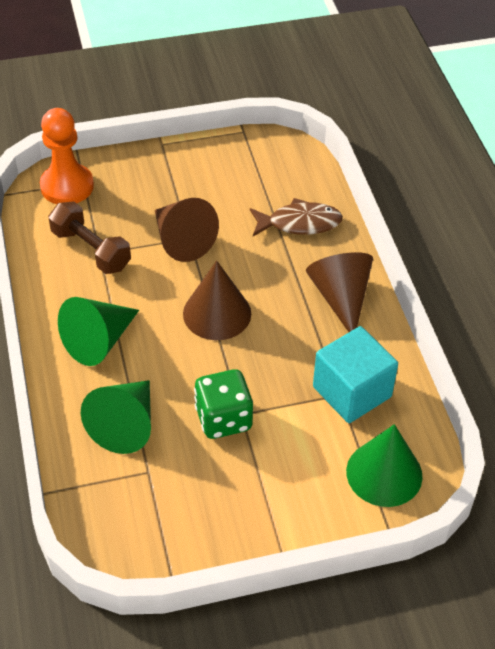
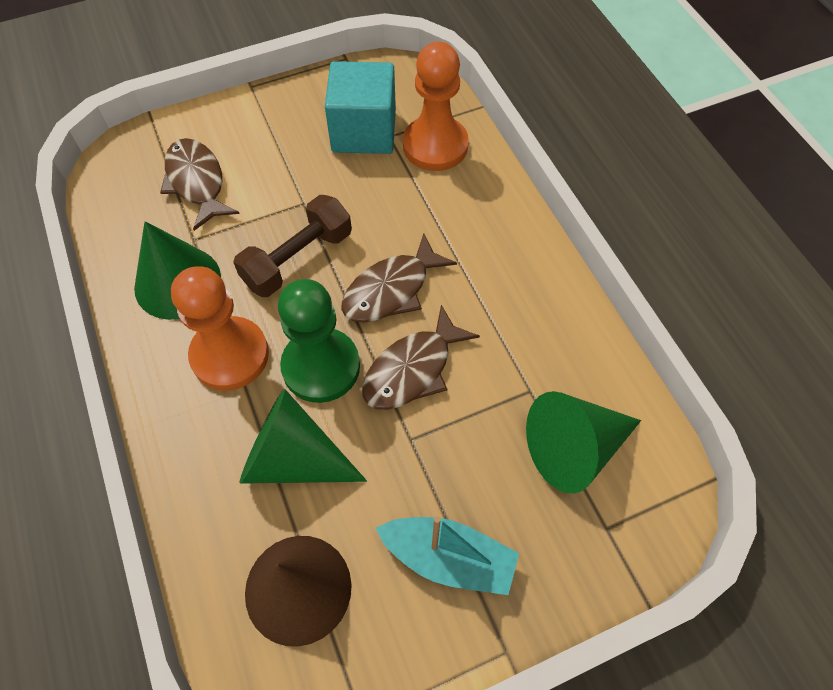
brown cone: 3 -> 1
brown fish: 1 -> 3
green dice: 1 -> 0
green pawn: 0 -> 1
orange pawn: 1 -> 2
turquoise boat: 0 -> 1

